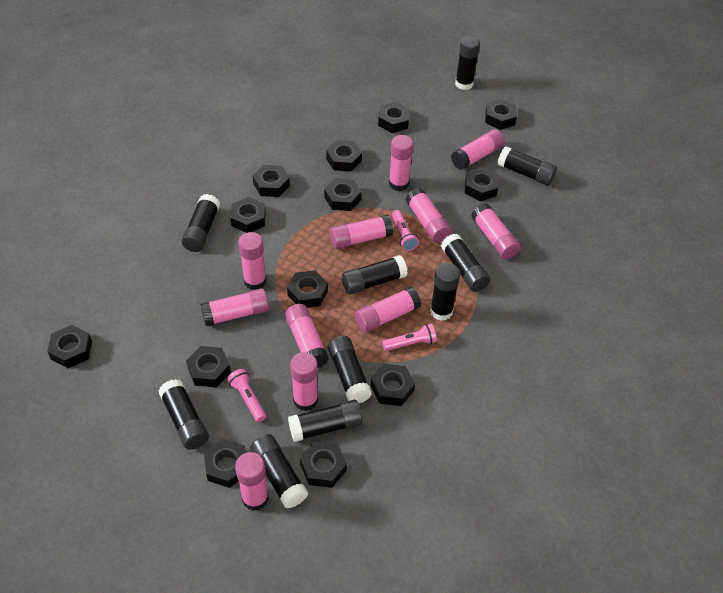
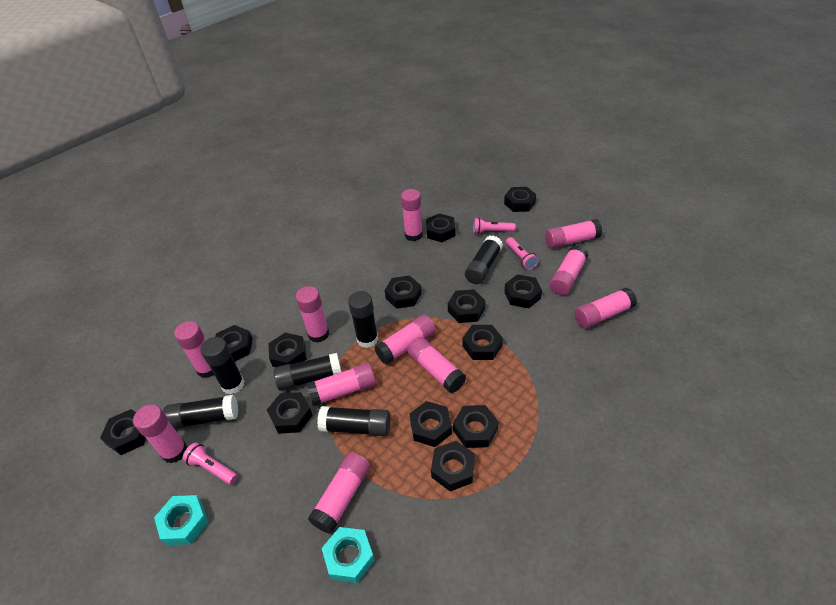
black glue stick: 10 -> 6
turquoise nut: 0 -> 2

